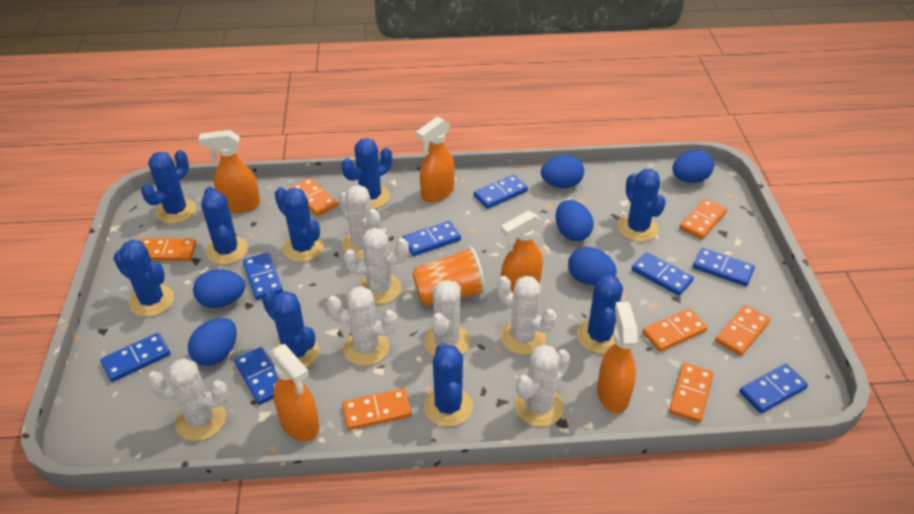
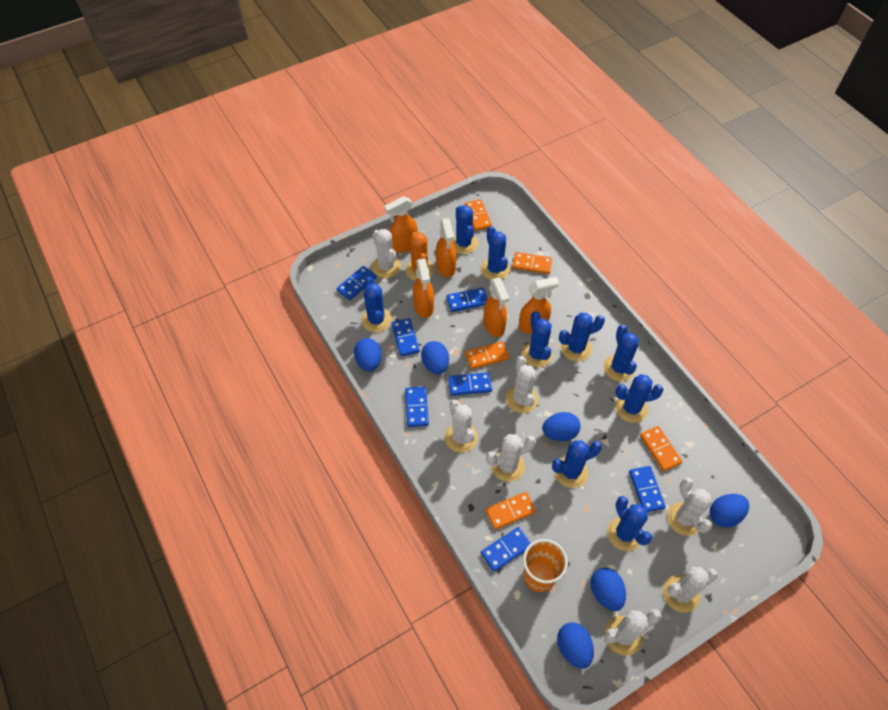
blue domino: 8 -> 7
orange cactus: 0 -> 1
orange domino: 7 -> 5

